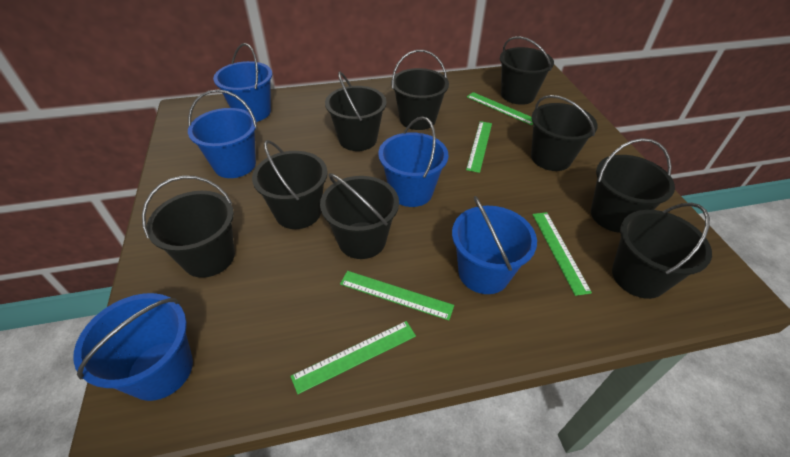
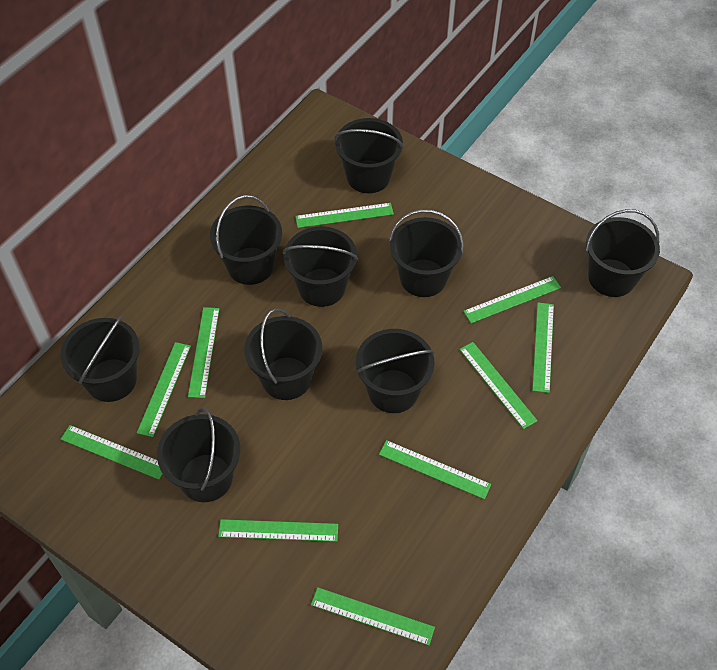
blue bucket: 5 -> 0
green ruler: 5 -> 10

